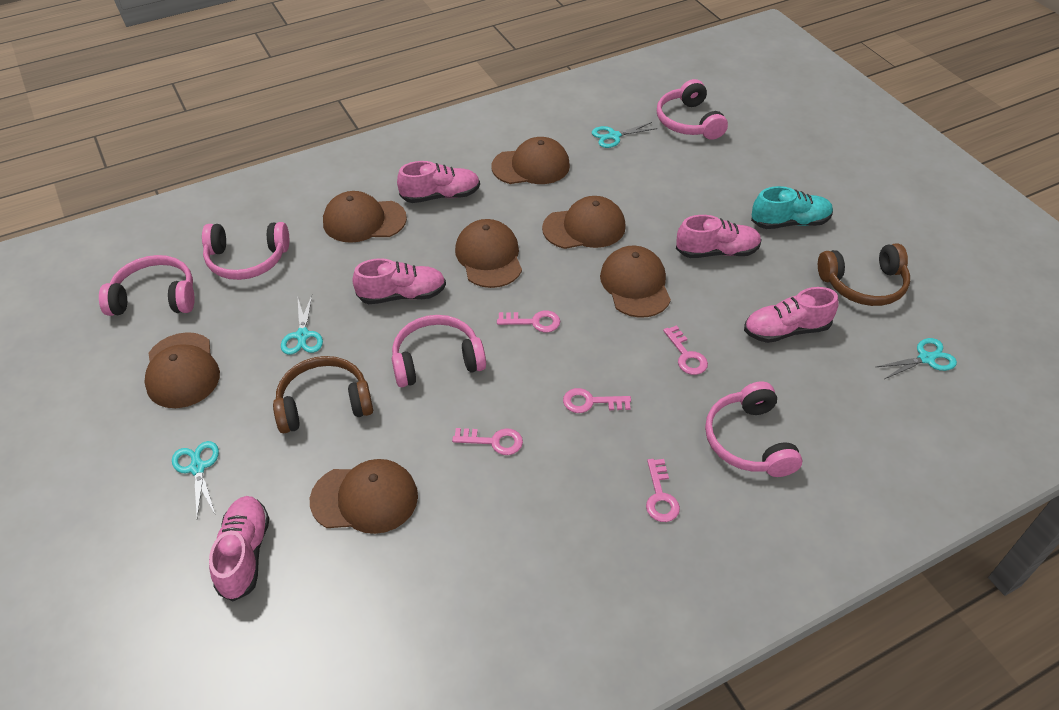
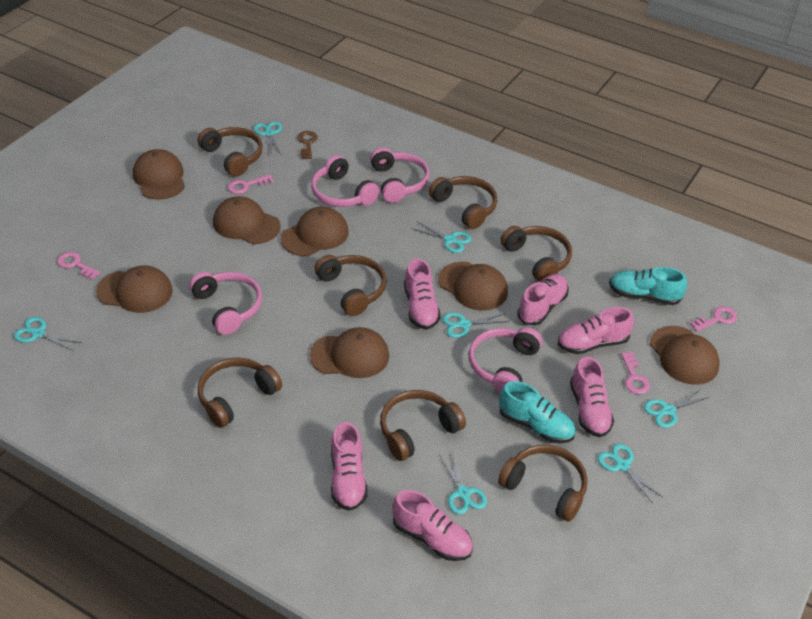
brown headphones: 2 -> 7
brown key: 0 -> 1
pink headphones: 5 -> 4
pink key: 5 -> 4
pink shoe: 5 -> 6
turquoise scissors: 4 -> 7
turquoise shoe: 1 -> 2

